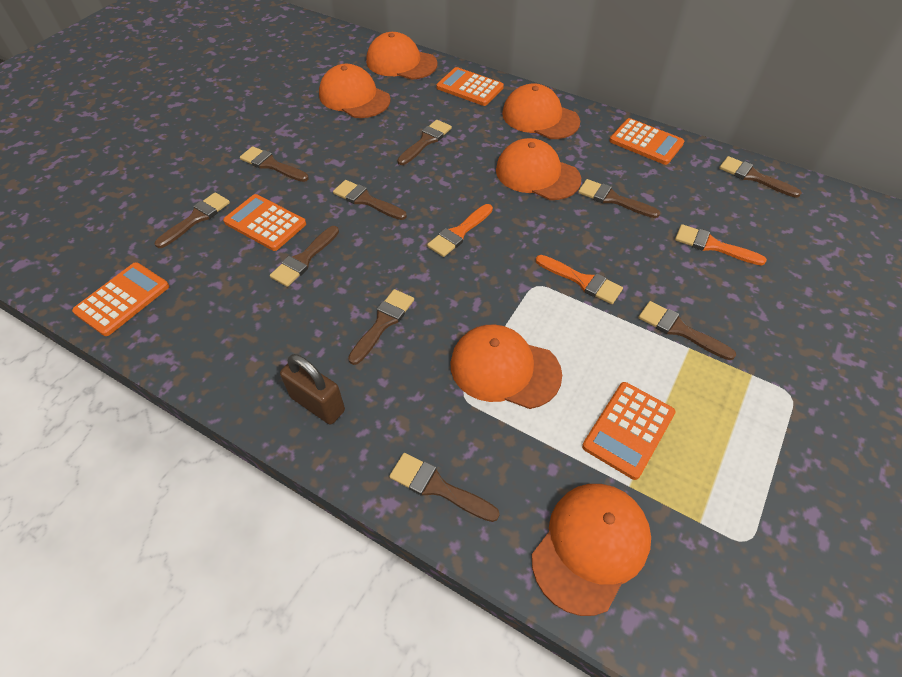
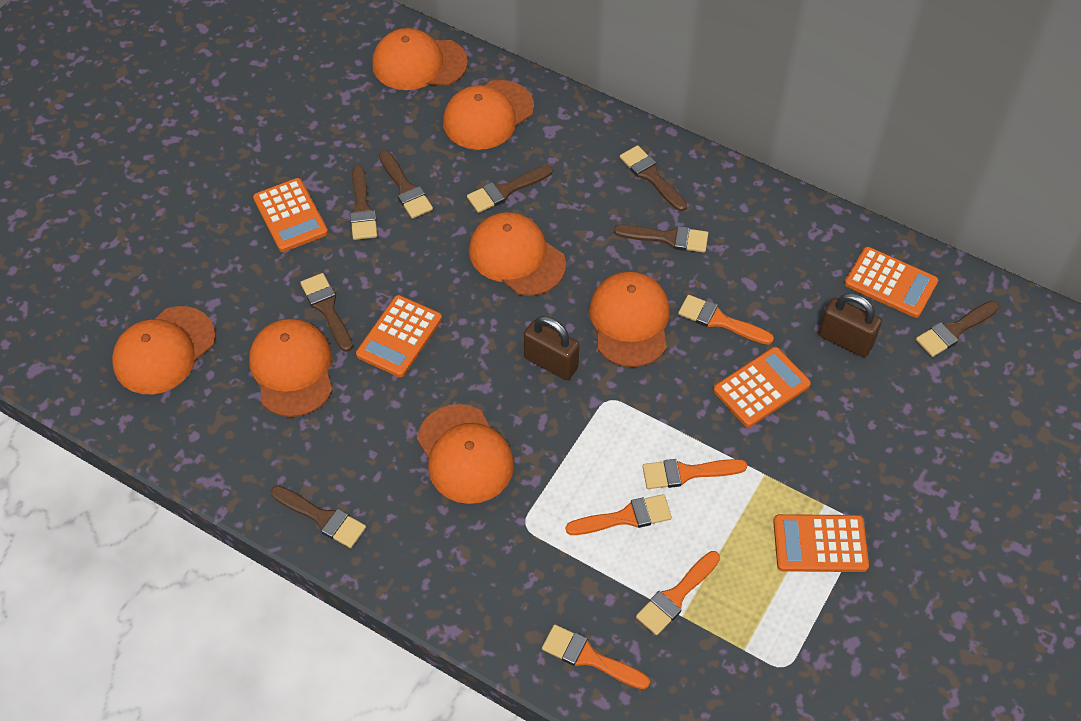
brown brush: 10 -> 8
brown padlock: 1 -> 2
orange brush: 3 -> 5
orange cap: 6 -> 7

